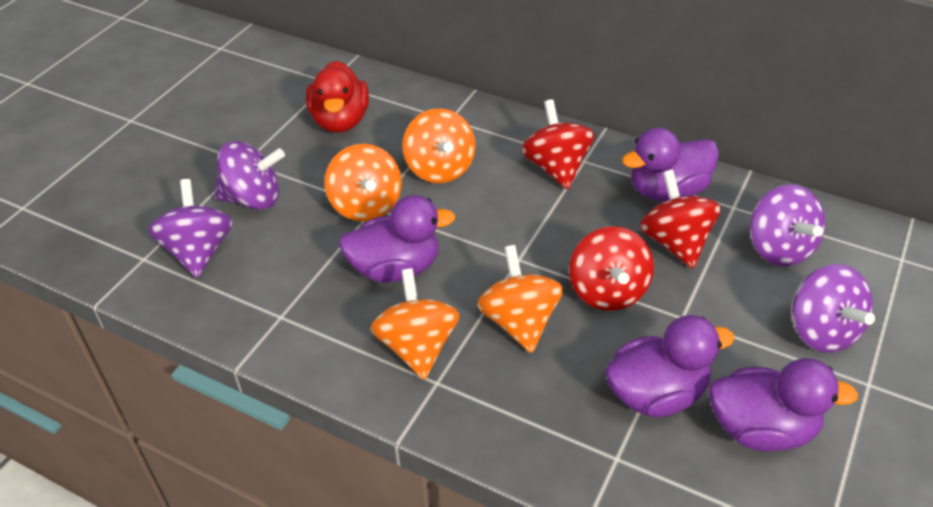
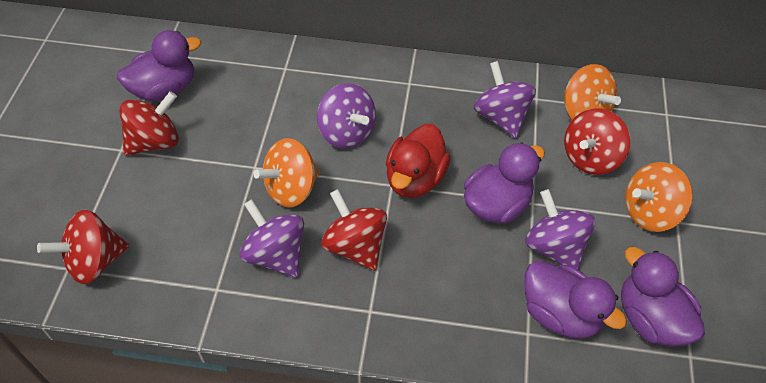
orange spinning top: 4 -> 3
red spinning top: 3 -> 4

